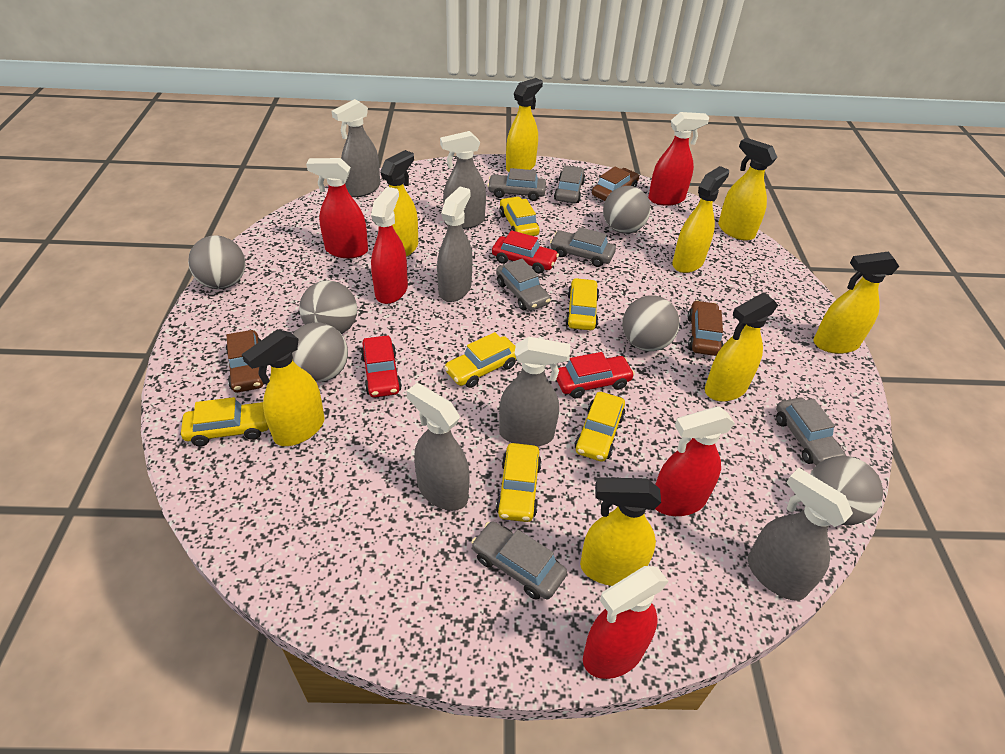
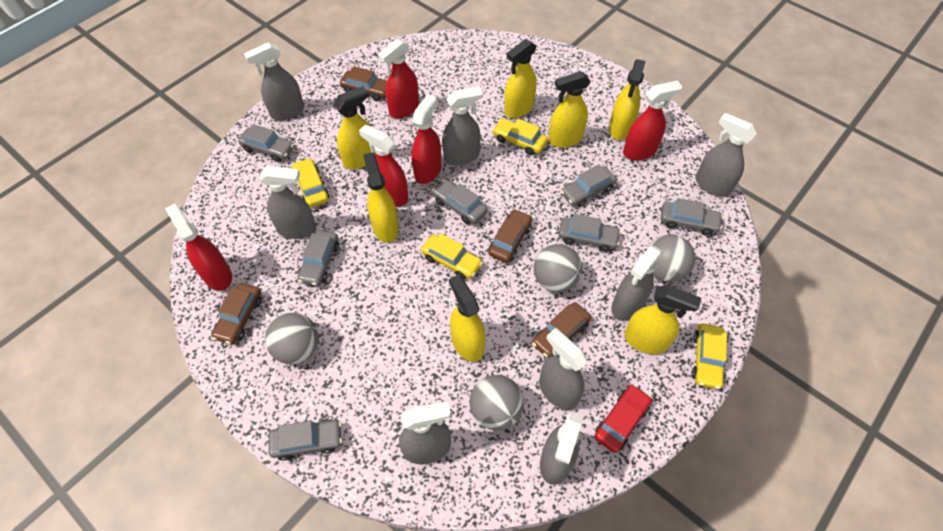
brown car: 3 -> 4
grey ball: 6 -> 4
grey car: 6 -> 7
grey spray bottle: 6 -> 8
red car: 3 -> 1
yellow car: 6 -> 4
yellow spray bottle: 8 -> 7

